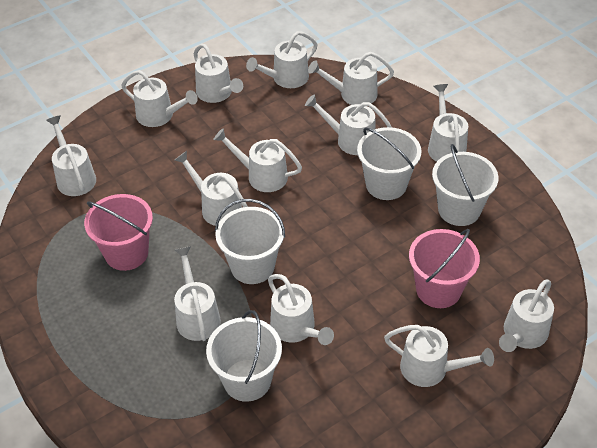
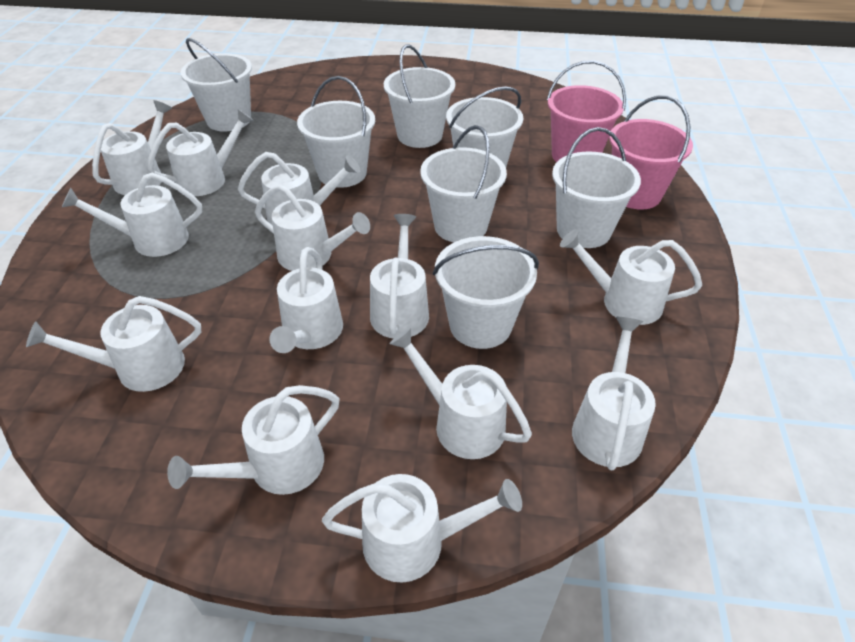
white bucket: 4 -> 7

